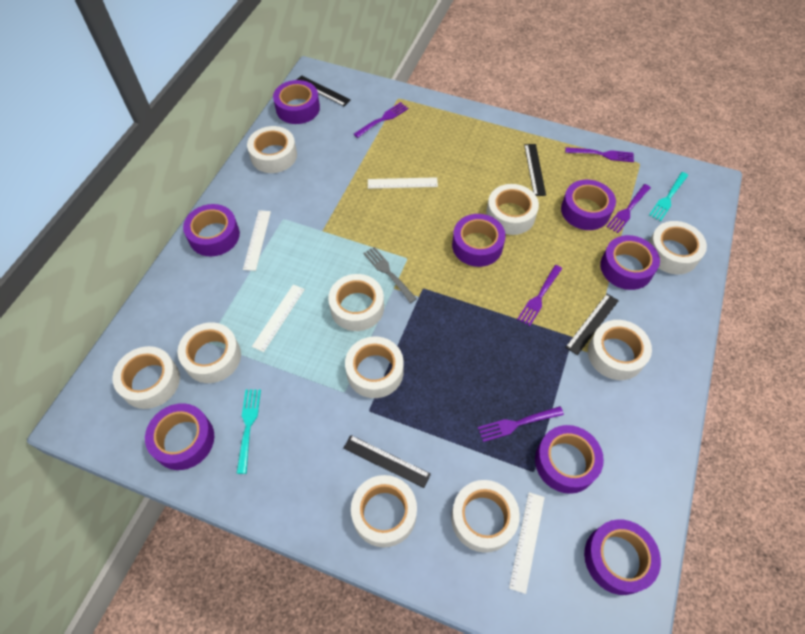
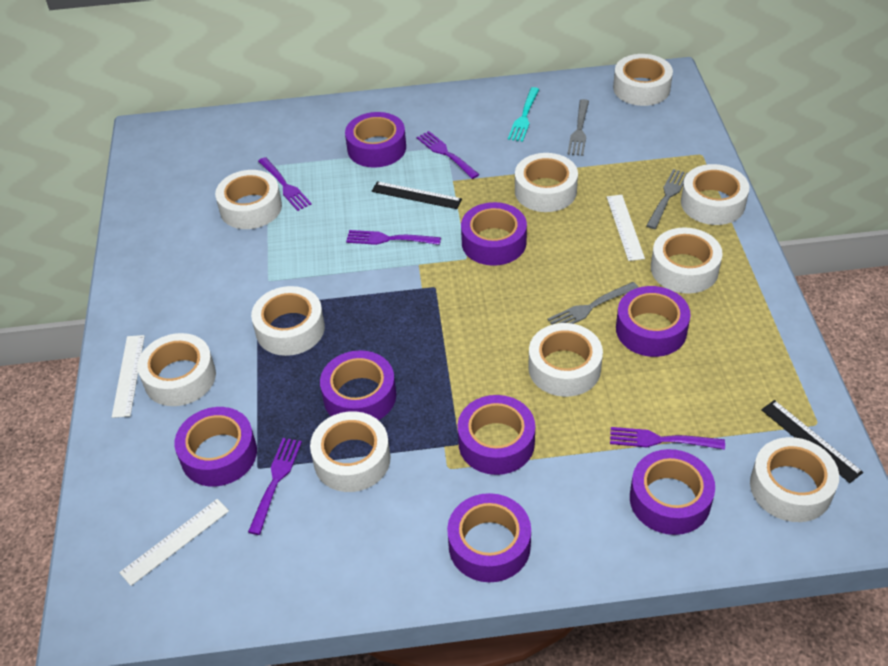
black ruler: 4 -> 2
grey fork: 1 -> 3
turquoise fork: 2 -> 1
white ruler: 4 -> 3

